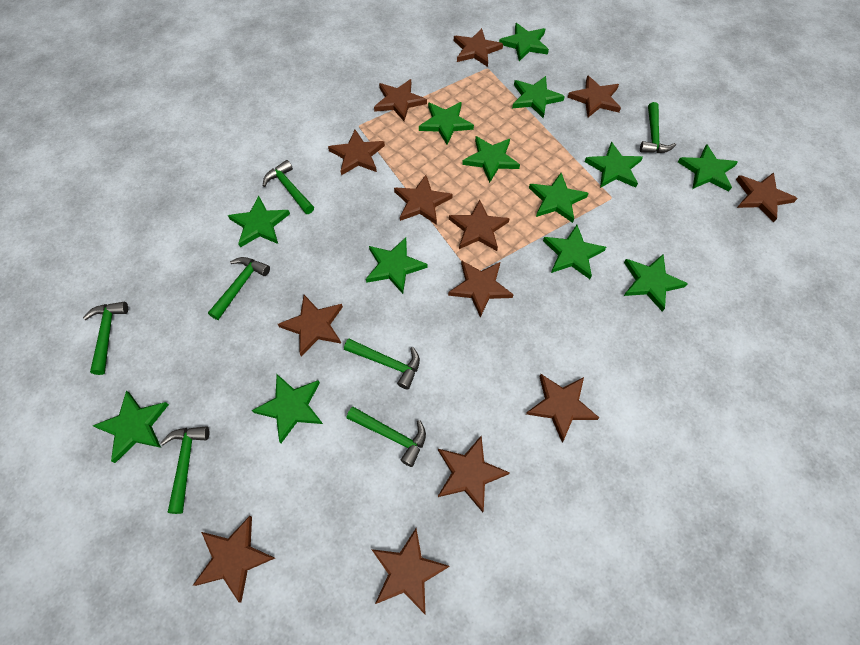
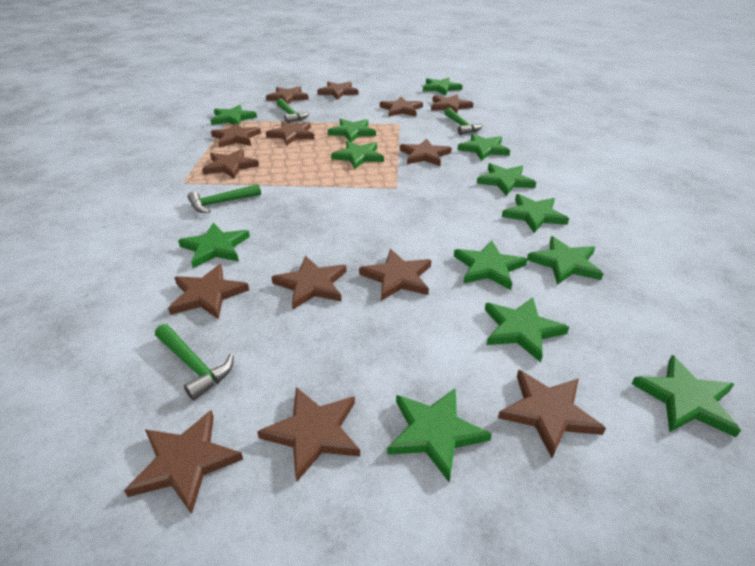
brown star: 13 -> 14
green hammer: 7 -> 4

